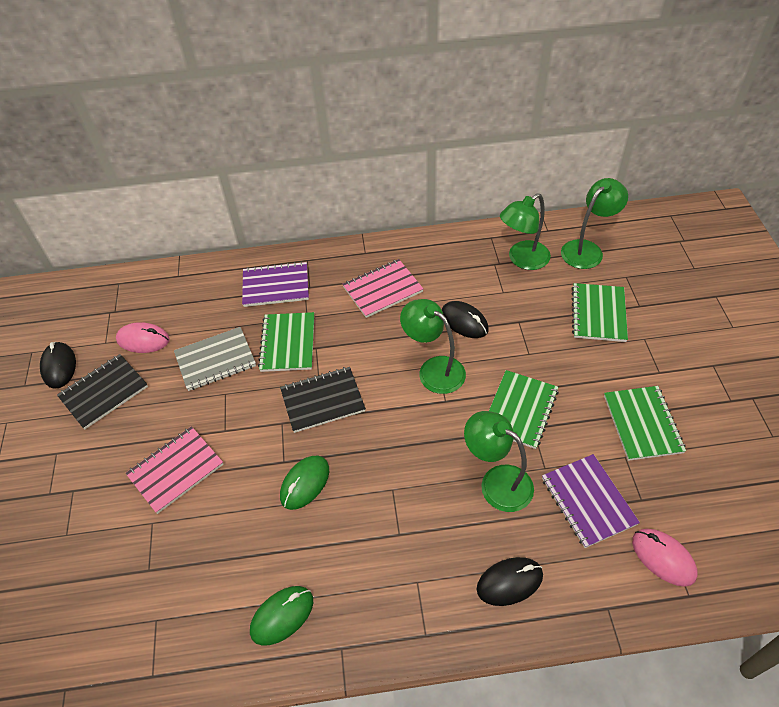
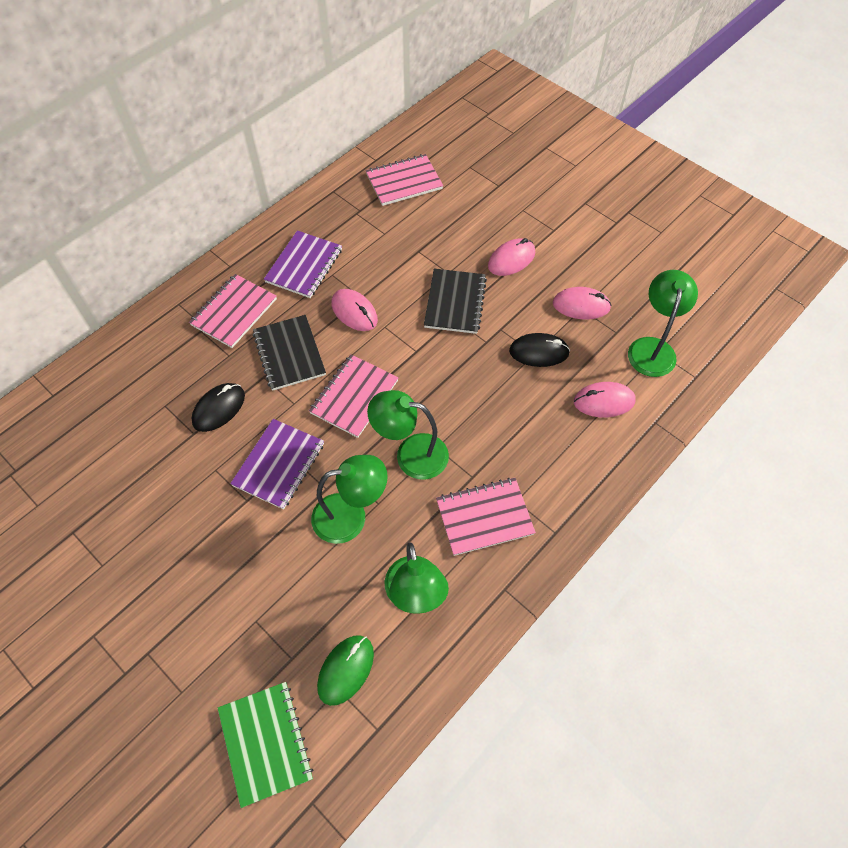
black mouse: 3 -> 2
green mouse: 2 -> 1
green notebook: 4 -> 1
grey notebook: 1 -> 0
pink mouse: 2 -> 4
pink notebook: 2 -> 4

